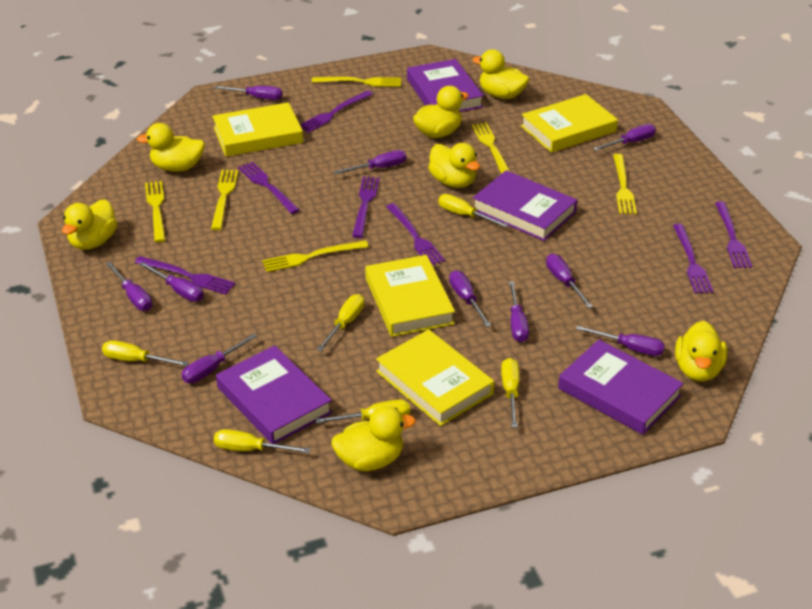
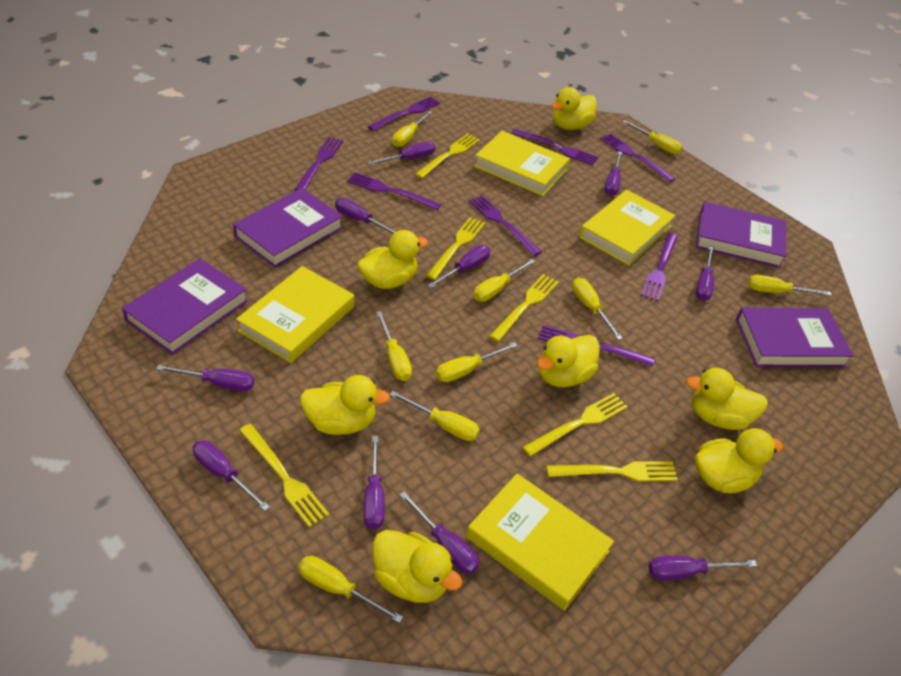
purple fork: 7 -> 8
yellow screwdriver: 6 -> 9

